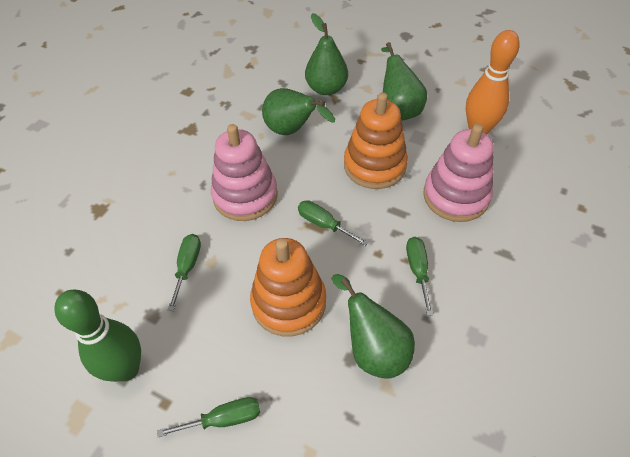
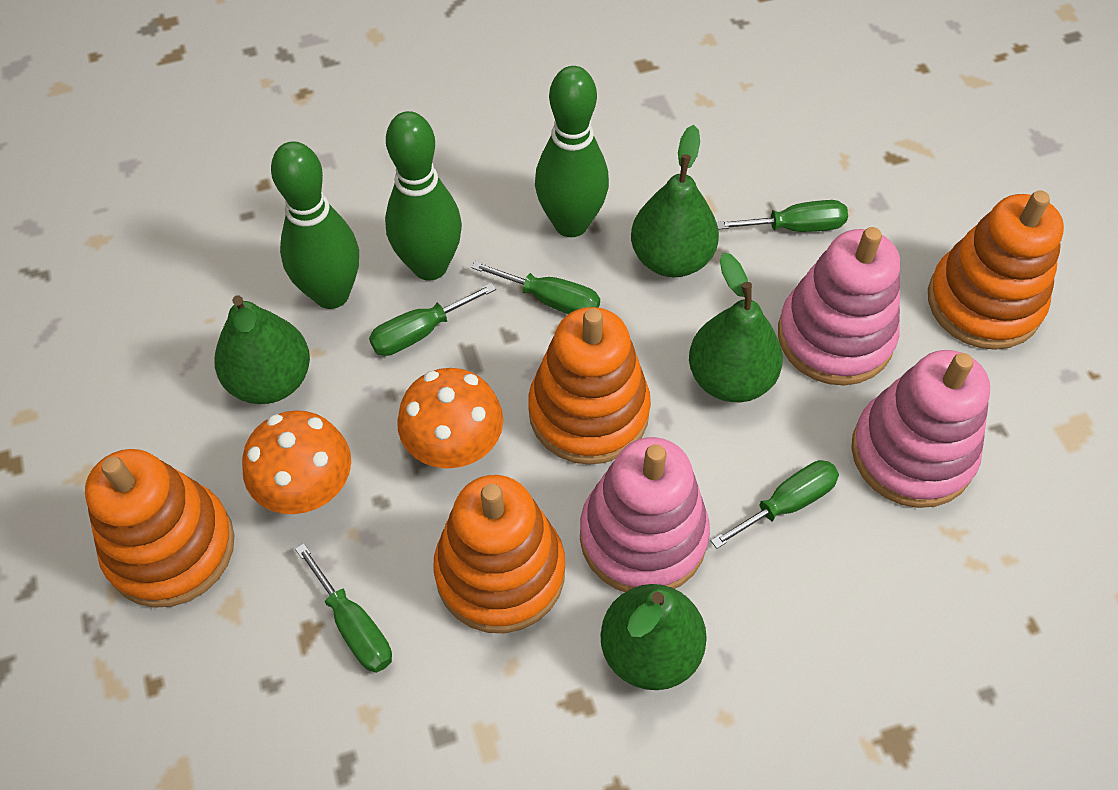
green bowling pin: 1 -> 3
green screwdriver: 4 -> 5
orange bowling pin: 1 -> 0
orange mushroom: 0 -> 2
orange stacking toy: 2 -> 4
pink stacking toy: 2 -> 3

